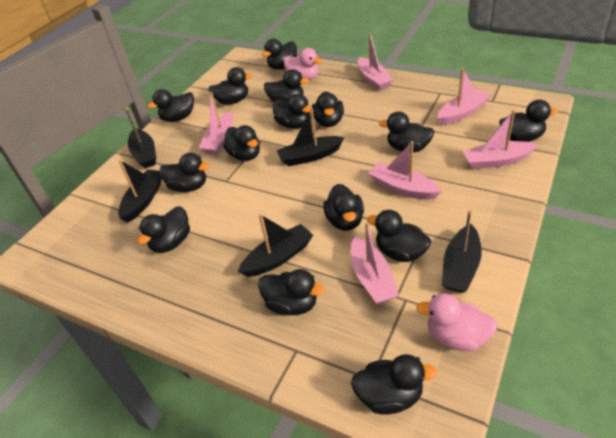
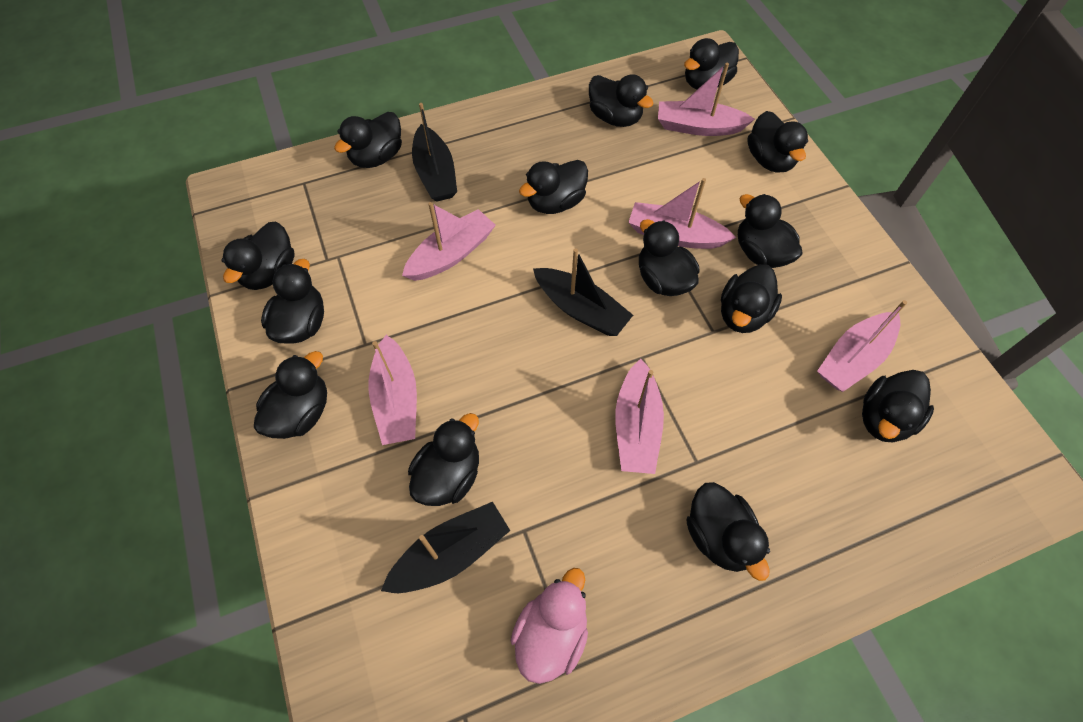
black boat: 5 -> 3
black duck: 15 -> 14
pink duck: 2 -> 1

